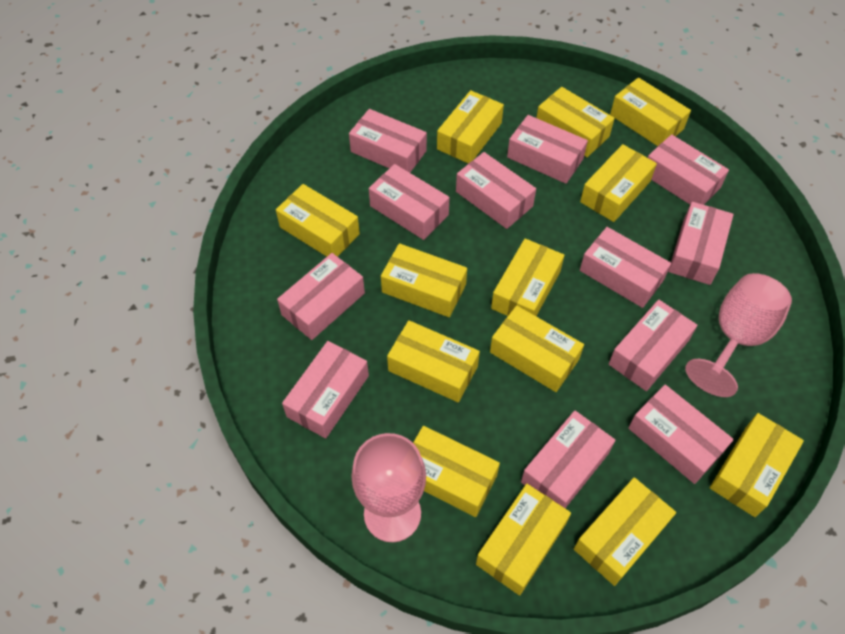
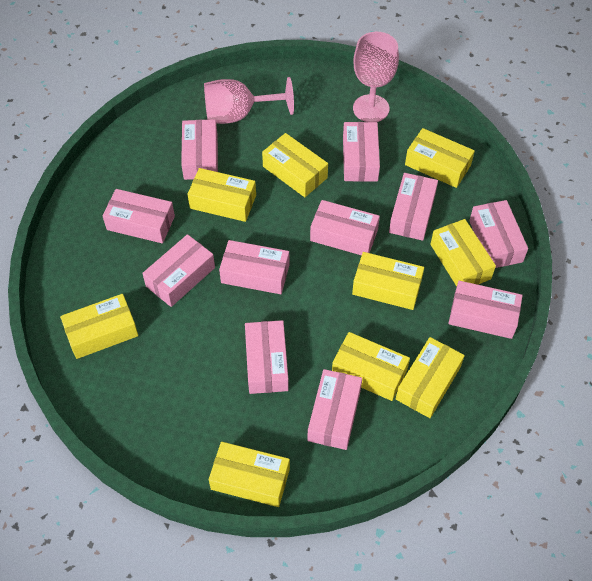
pink box: 12 -> 11
yellow box: 13 -> 9

